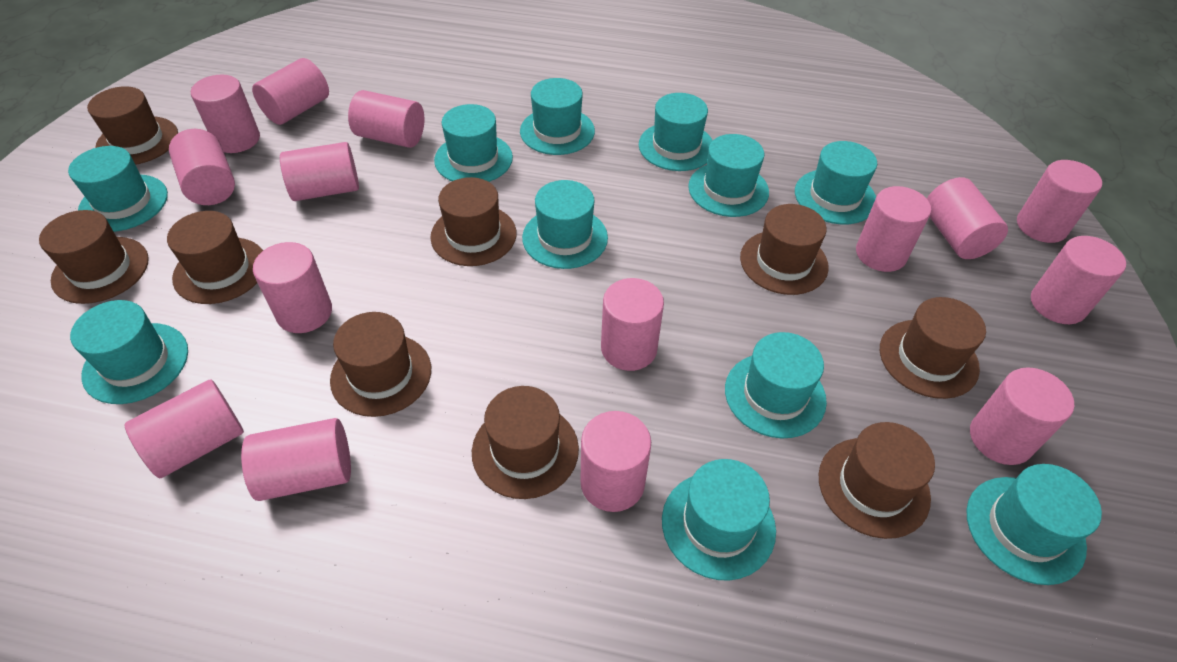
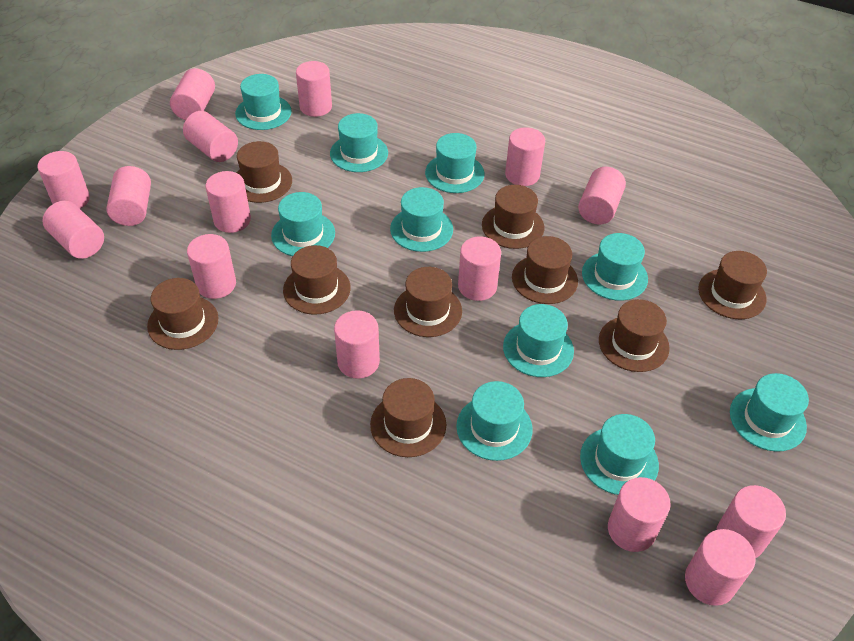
turquoise hat: 11 -> 10

